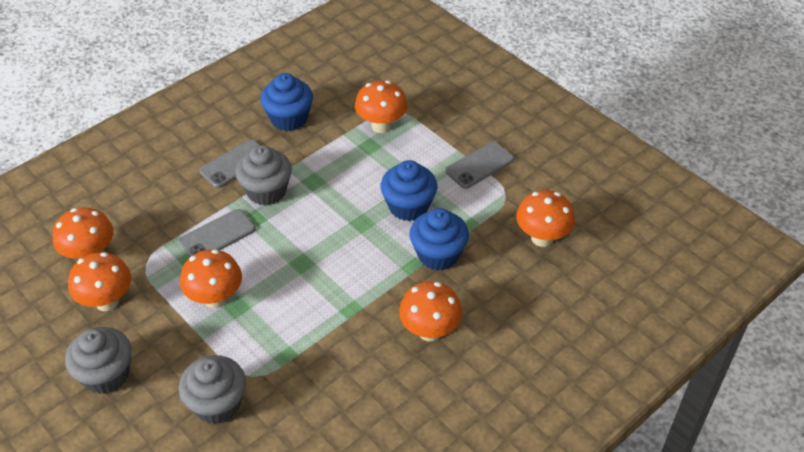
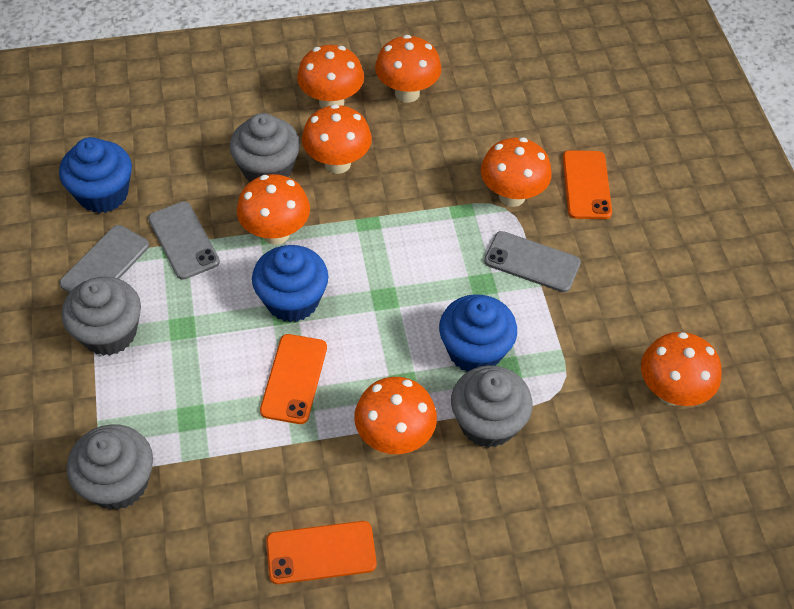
grey cupcake: 3 -> 4
orange mushroom: 6 -> 7
orange phone: 0 -> 3

